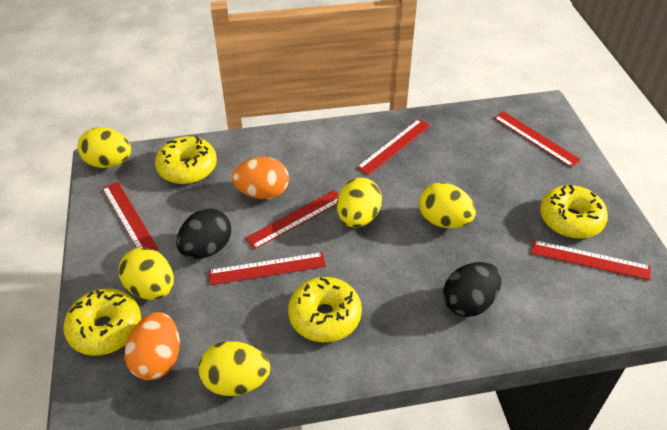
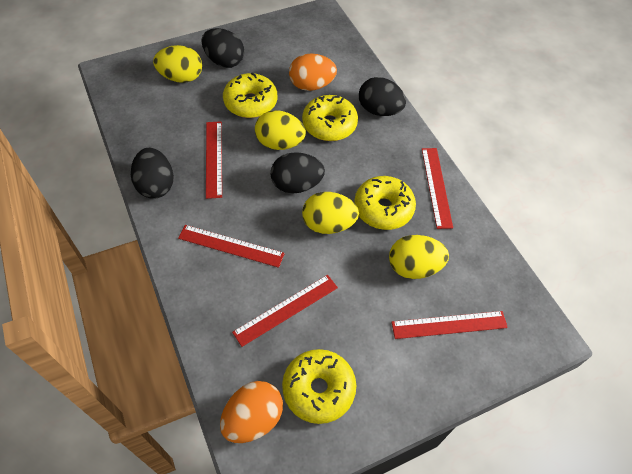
black egg: 2 -> 4
red ruler: 6 -> 5
yellow egg: 5 -> 4

